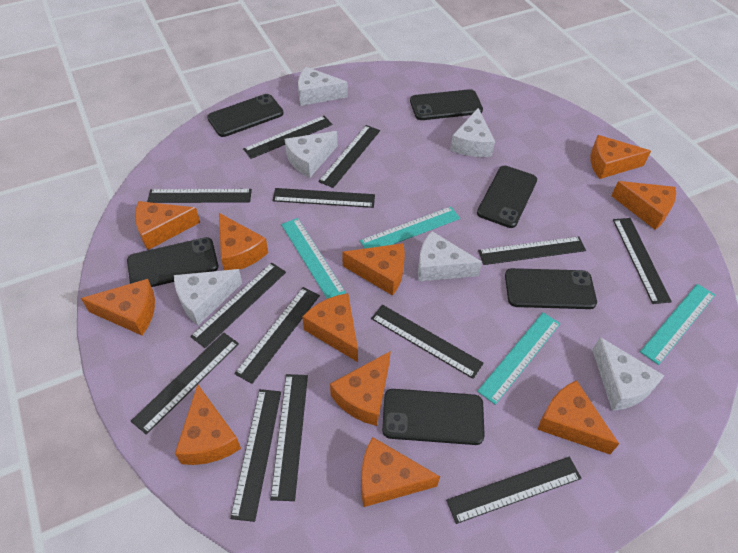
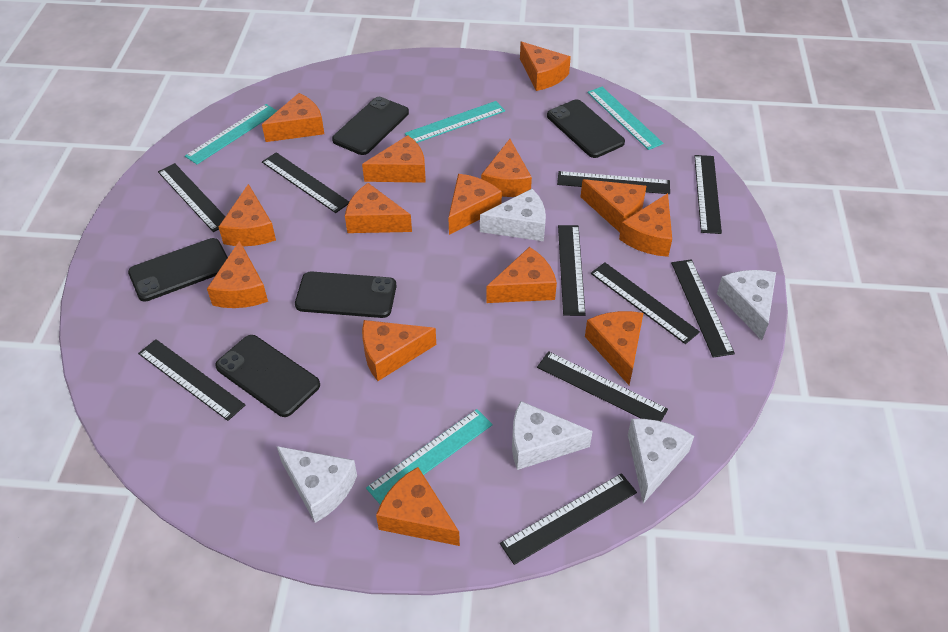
black phone: 6 -> 5
black ruler: 13 -> 10
orange cheese: 11 -> 14
white cheese: 6 -> 5

